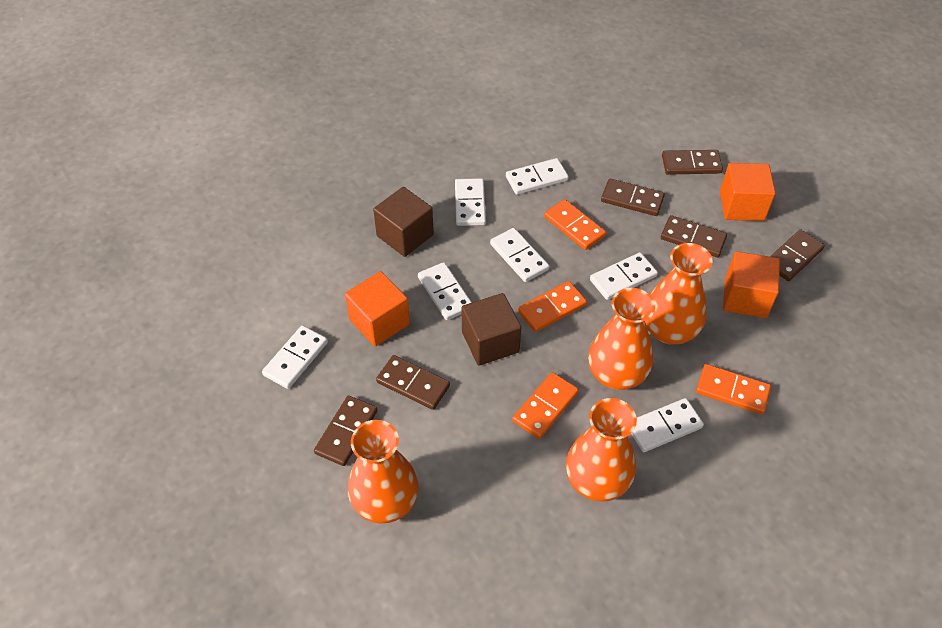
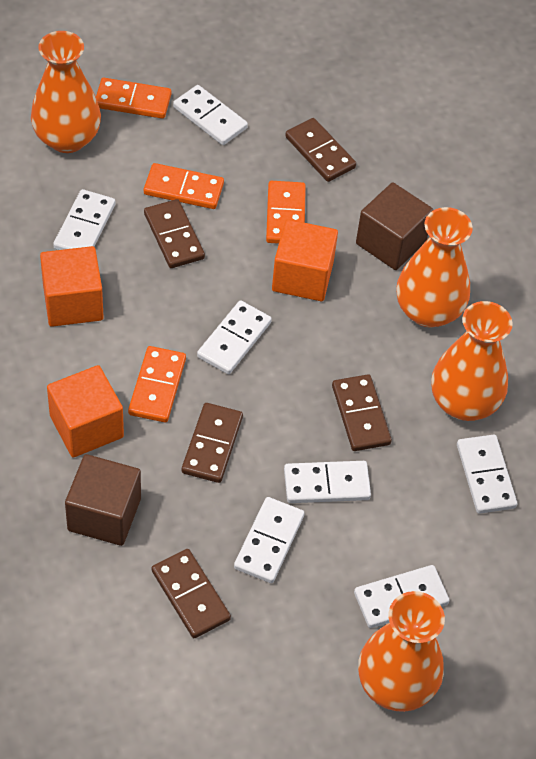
brown domino: 6 -> 5

